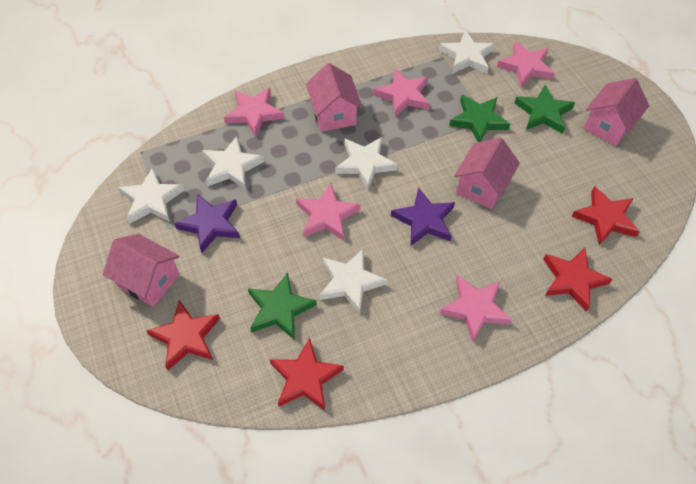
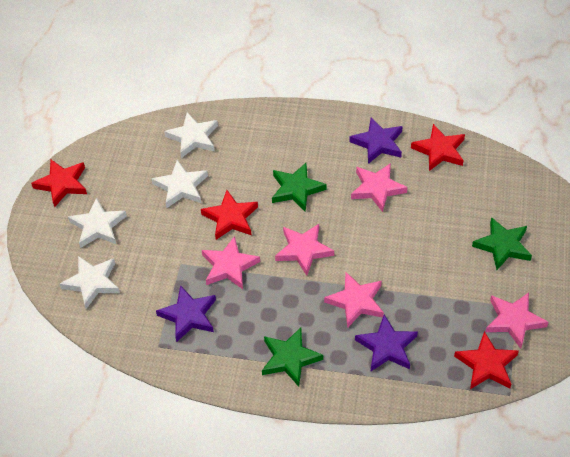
pink house: 4 -> 0
purple star: 2 -> 3
white star: 5 -> 4

